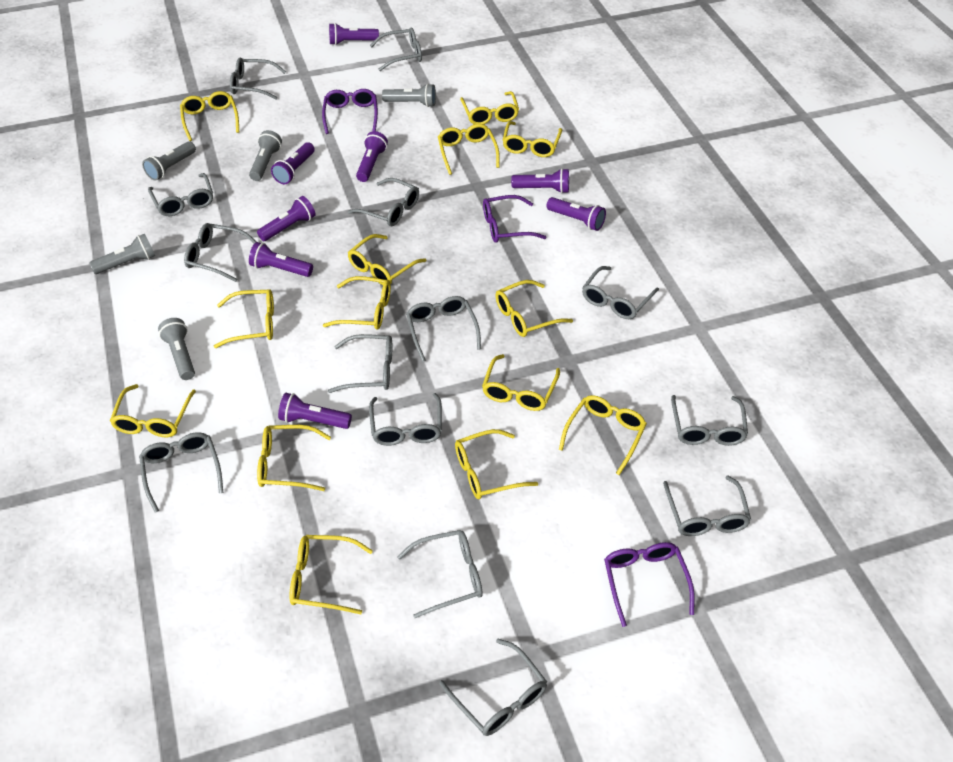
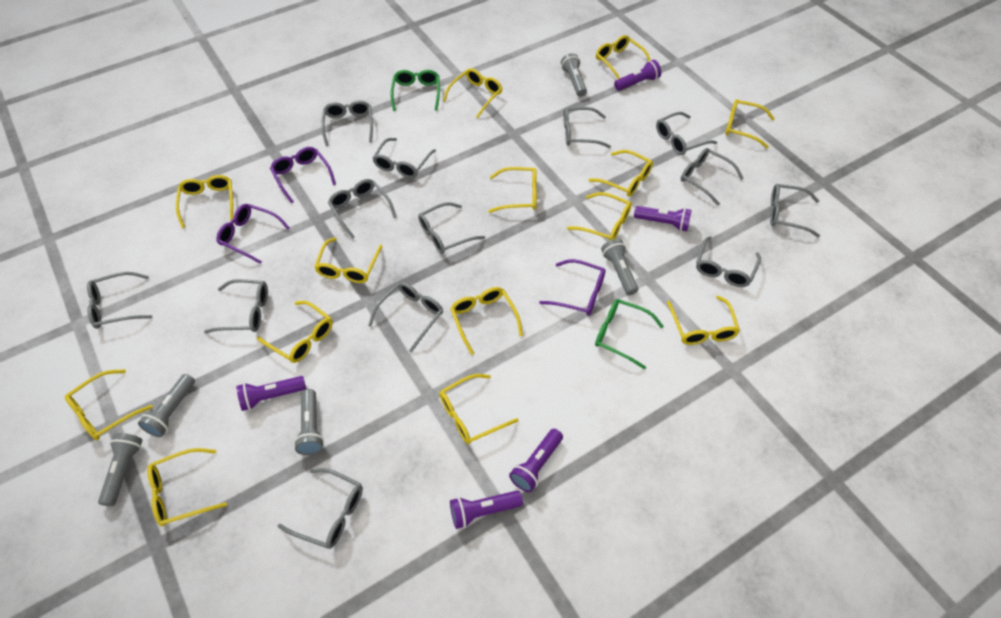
green glasses: 0 -> 2
grey glasses: 14 -> 13
purple flashlight: 8 -> 5

